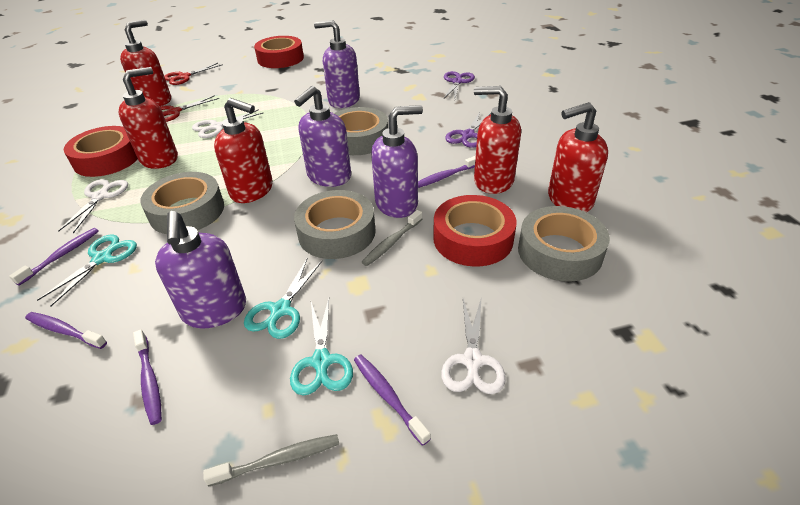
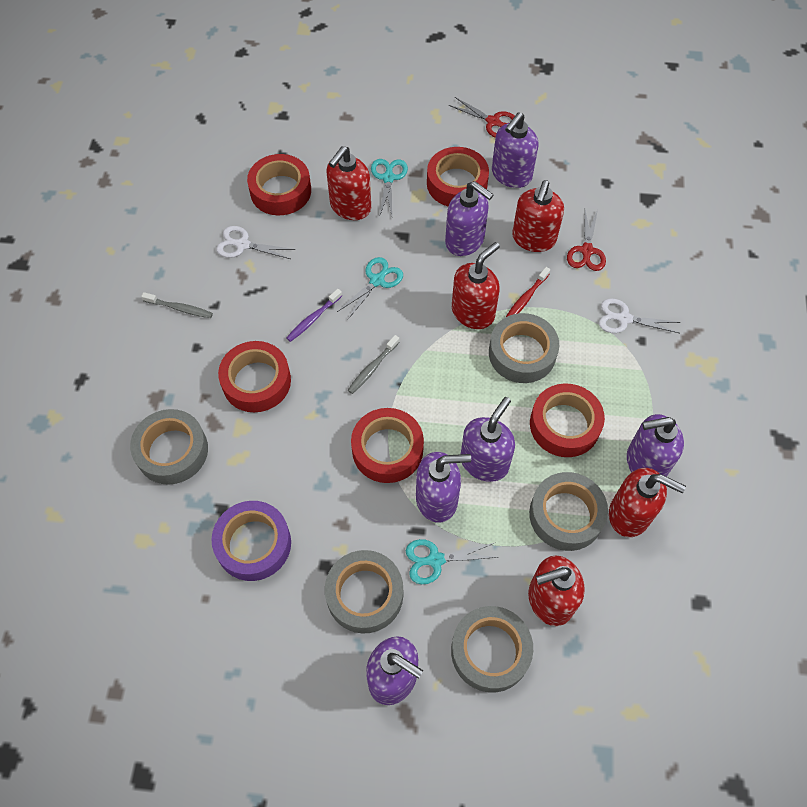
grey tape: 4 -> 5
purple scissors: 2 -> 0
purple soap dispenser: 4 -> 6
purple tape: 0 -> 1
purple toothbrush: 5 -> 1
red tape: 3 -> 5
red toothbrush: 0 -> 1
white scissors: 3 -> 2

